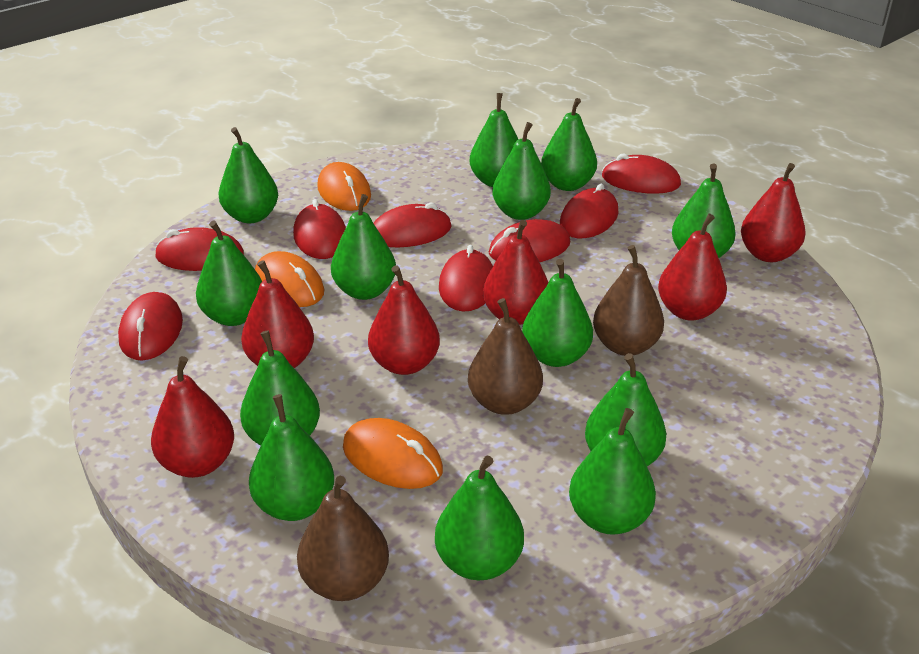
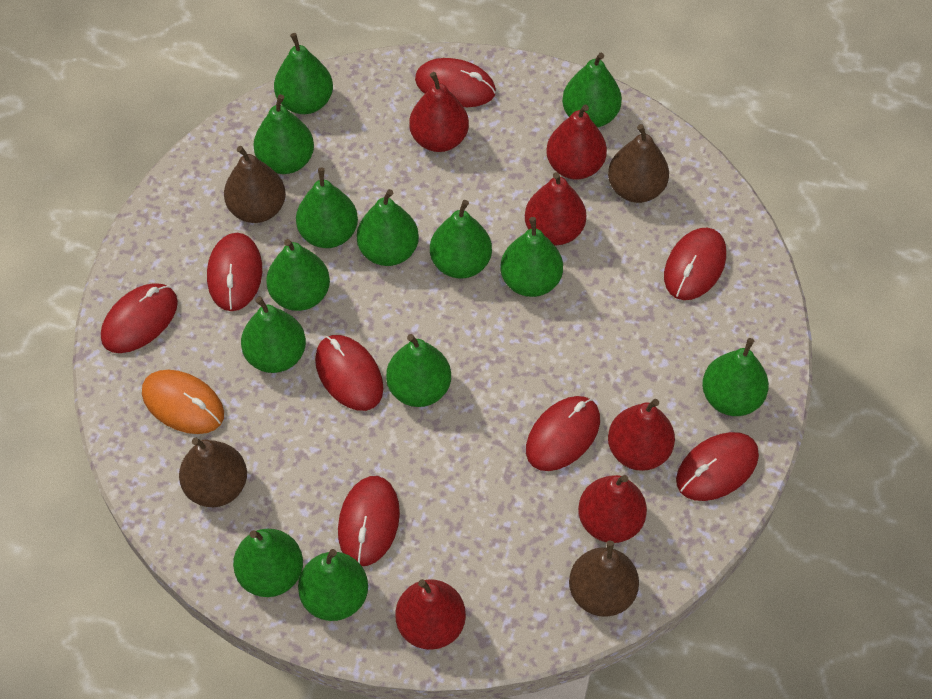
brown pear: 3 -> 4
orange mouse: 3 -> 1

